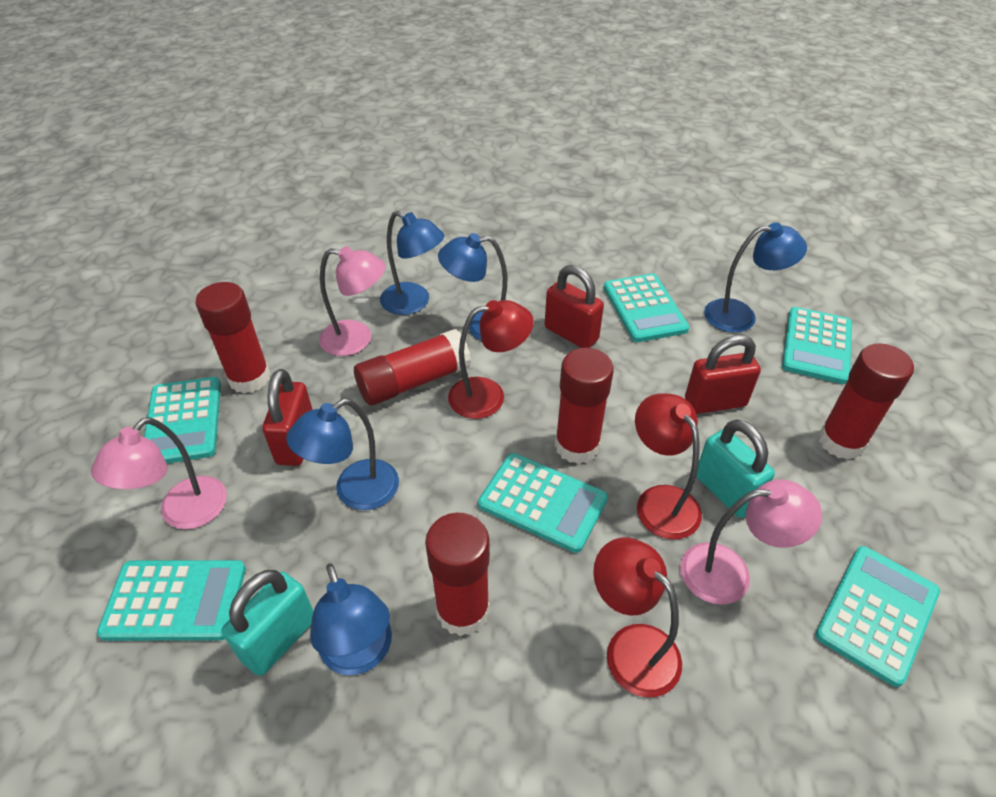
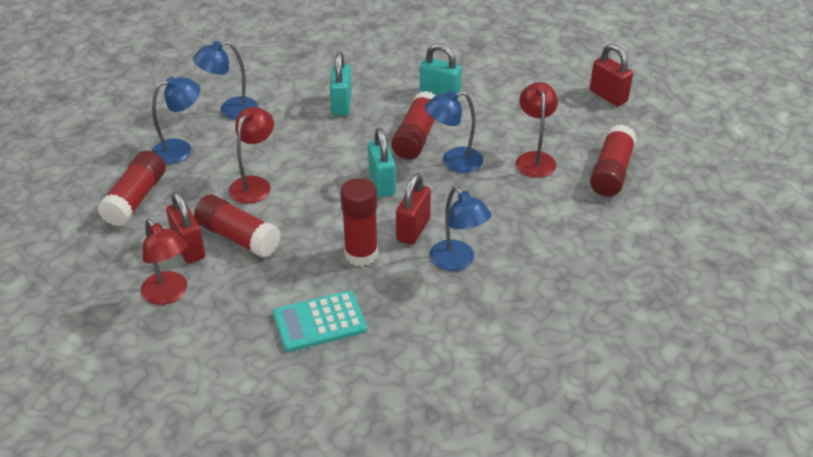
blue lamp: 5 -> 4
pink lamp: 3 -> 0
turquoise calculator: 6 -> 1
turquoise padlock: 2 -> 3

